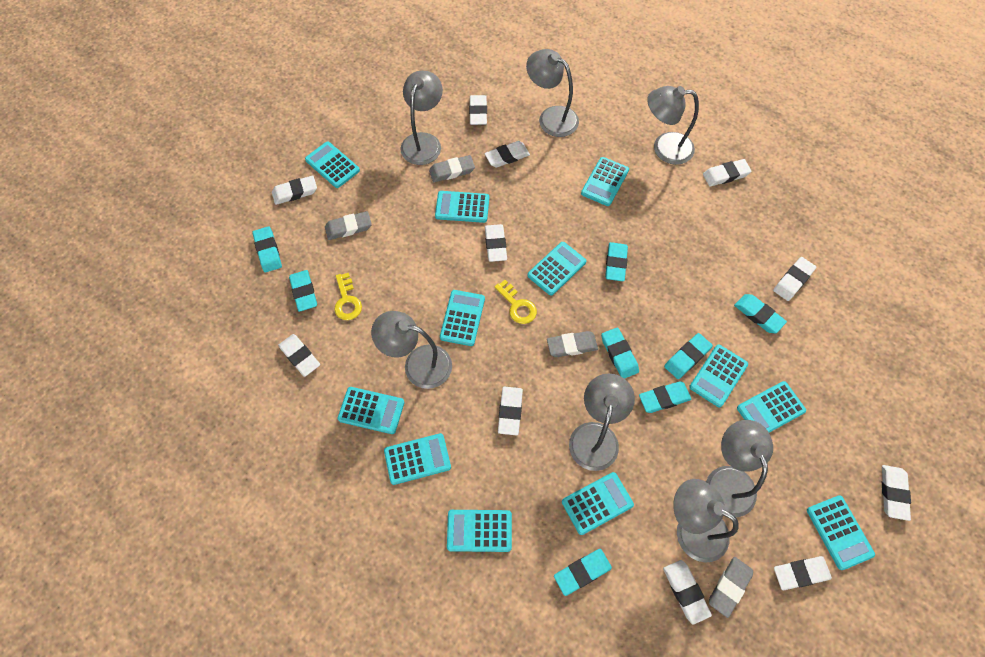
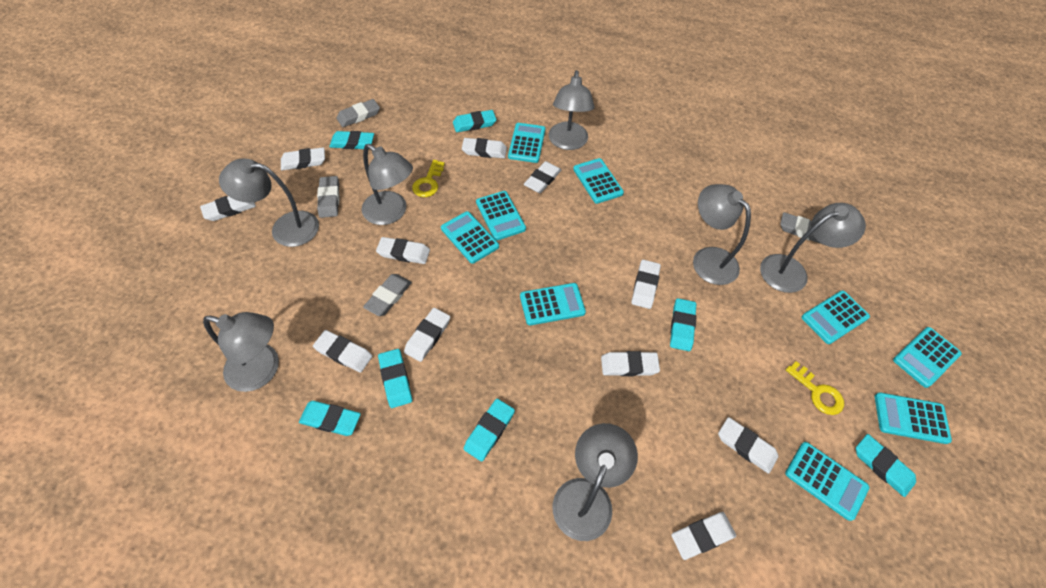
turquoise calculator: 12 -> 9
turquoise eraser: 8 -> 7

